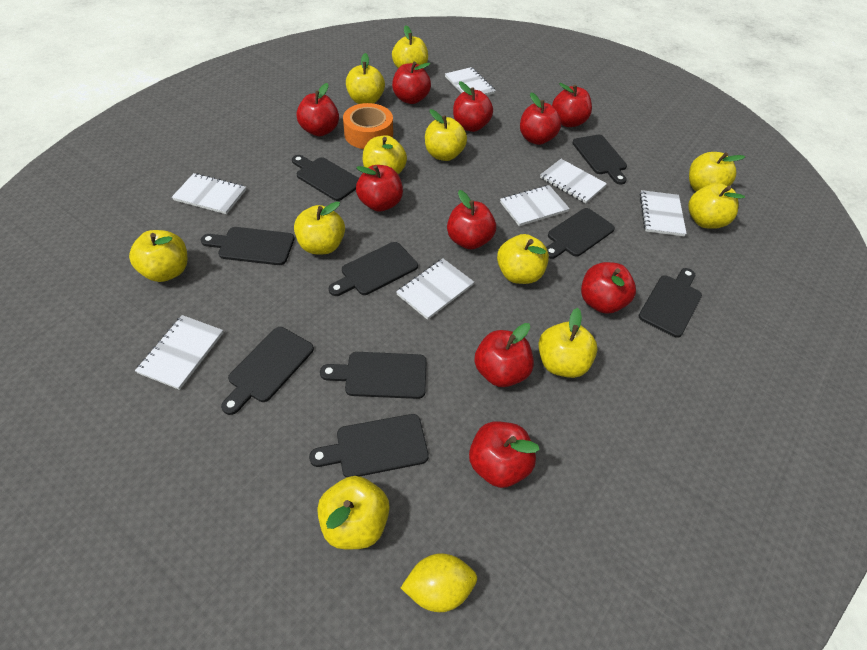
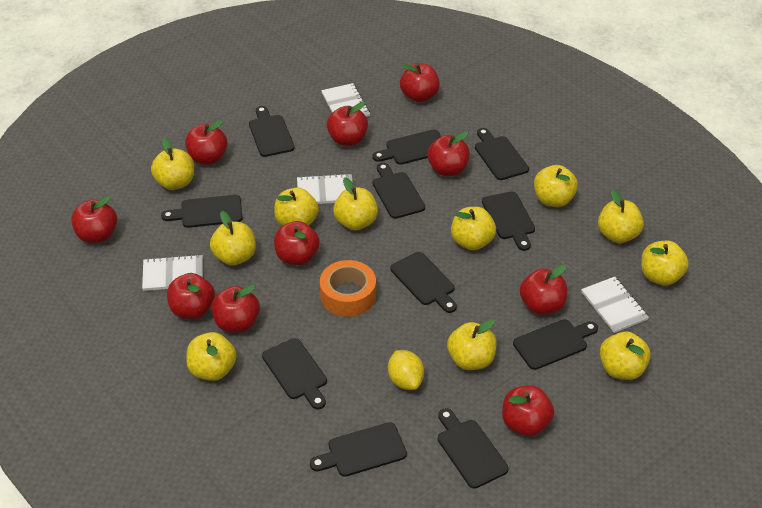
black cutting board: 9 -> 11
white notebook: 7 -> 4

